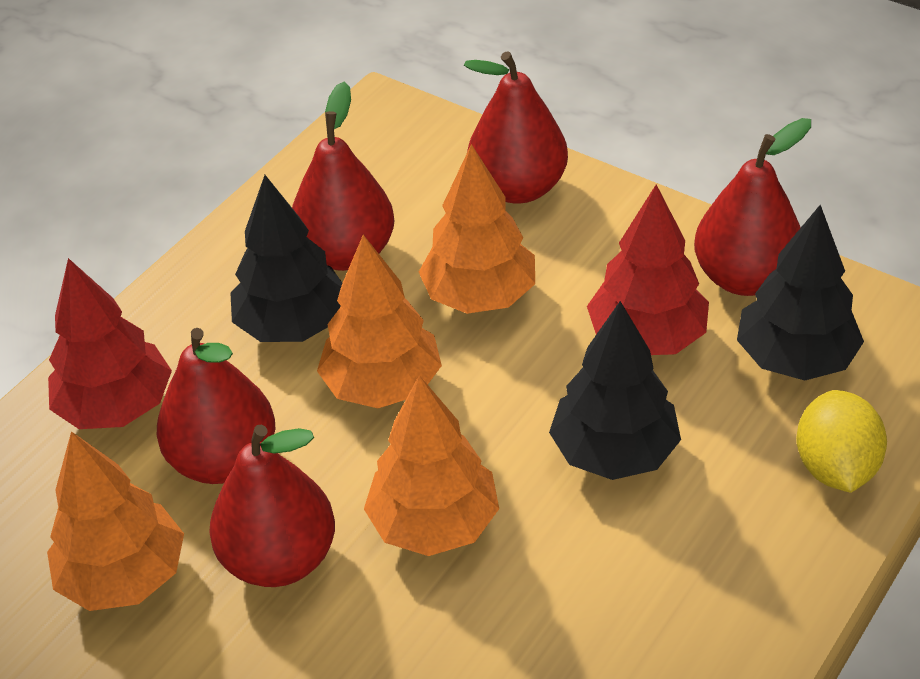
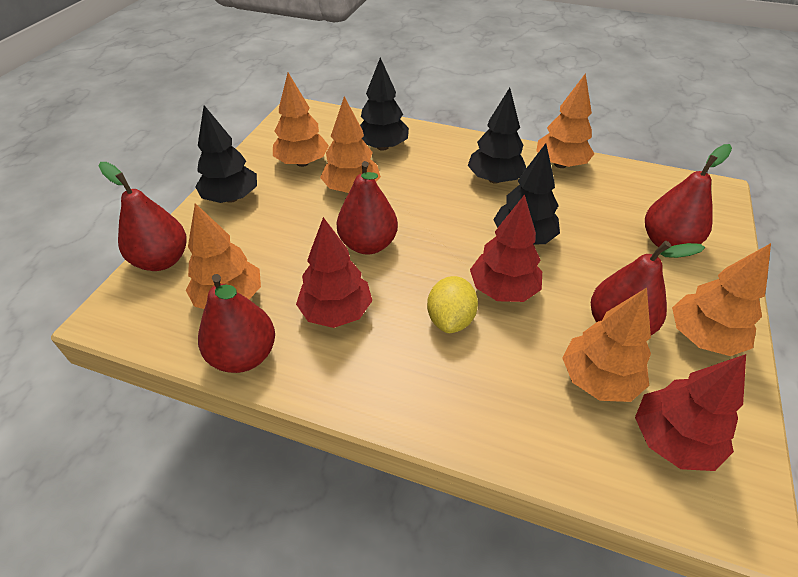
black tree: 3 -> 4
orange tree: 4 -> 6
red tree: 2 -> 3

